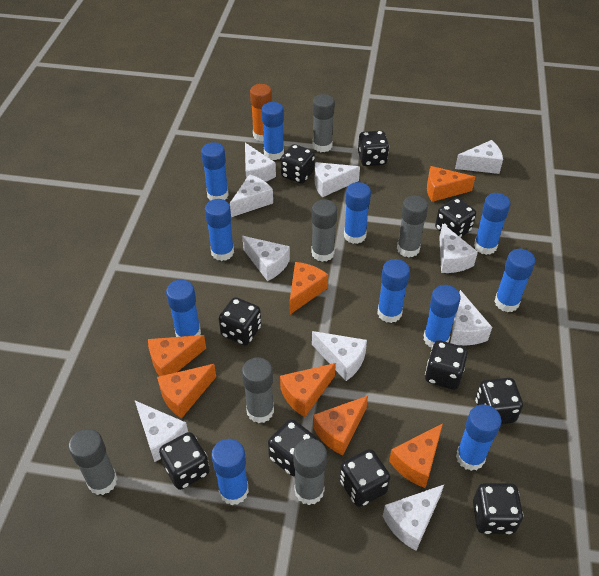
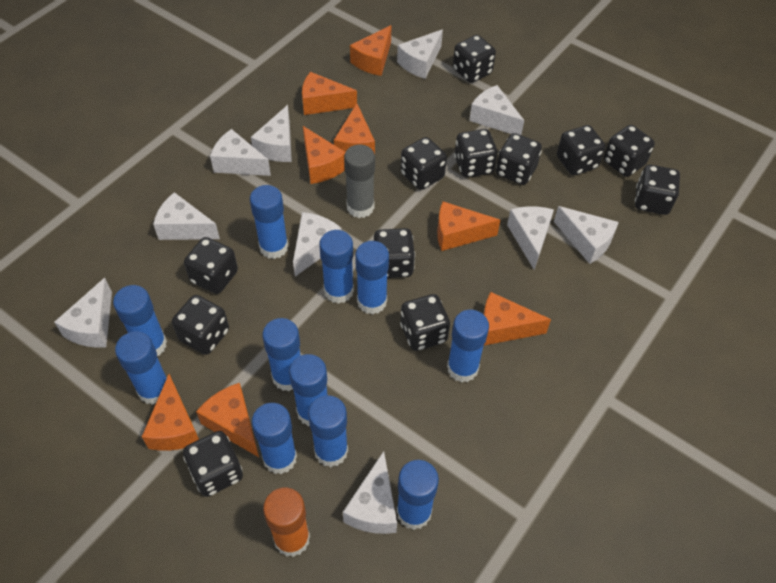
black dice: 10 -> 12
grey glue stick: 6 -> 1
orange cheese: 7 -> 8

